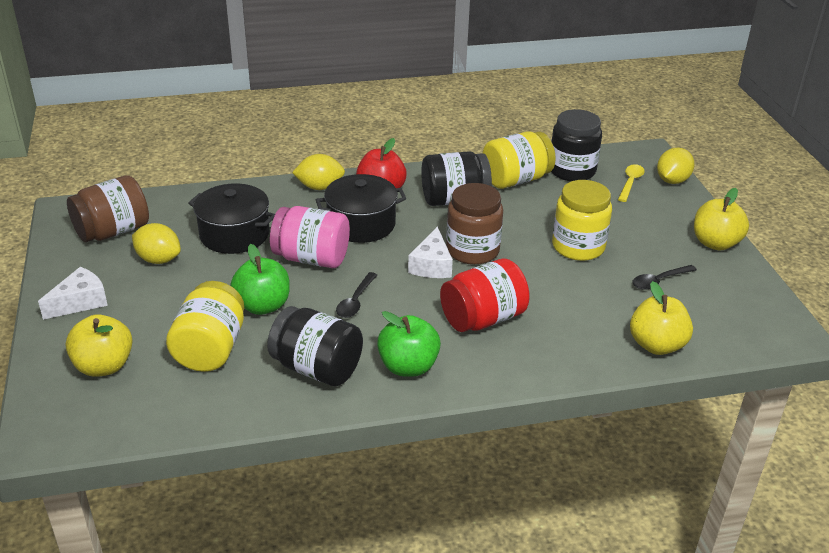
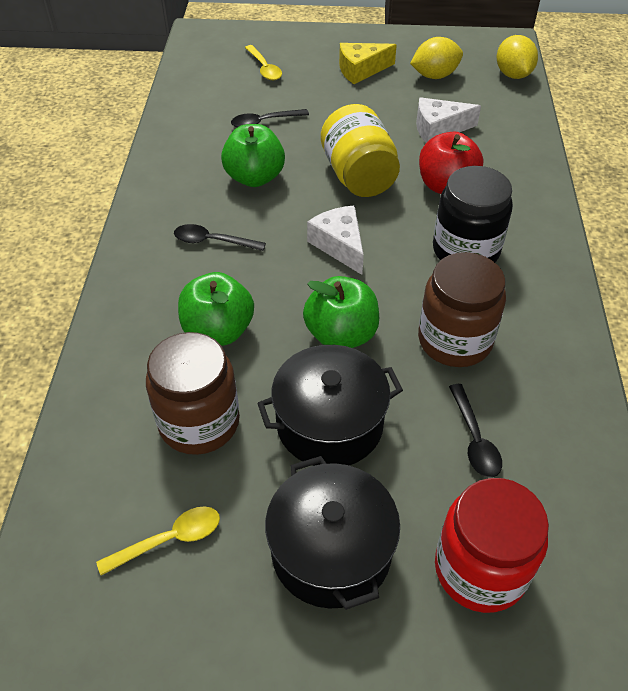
black jar: 3 -> 1
black spoon: 2 -> 3
green apple: 2 -> 3
pink jar: 1 -> 0
yellow apple: 3 -> 0
yellow cheese: 0 -> 1
yellow jar: 3 -> 1
yellow lemon: 3 -> 2
yellow spoon: 1 -> 2

